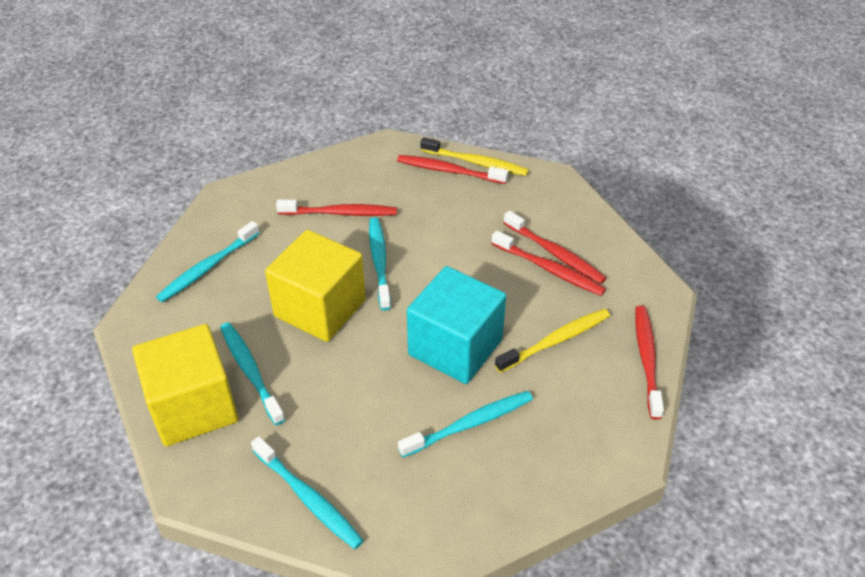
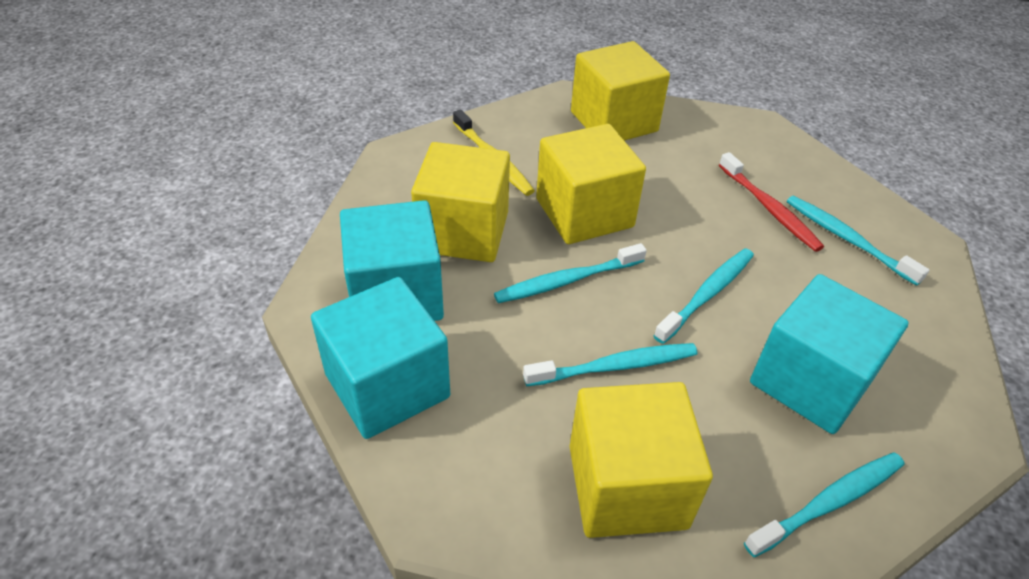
red toothbrush: 5 -> 1
turquoise cube: 1 -> 3
yellow cube: 2 -> 4
yellow toothbrush: 2 -> 1

